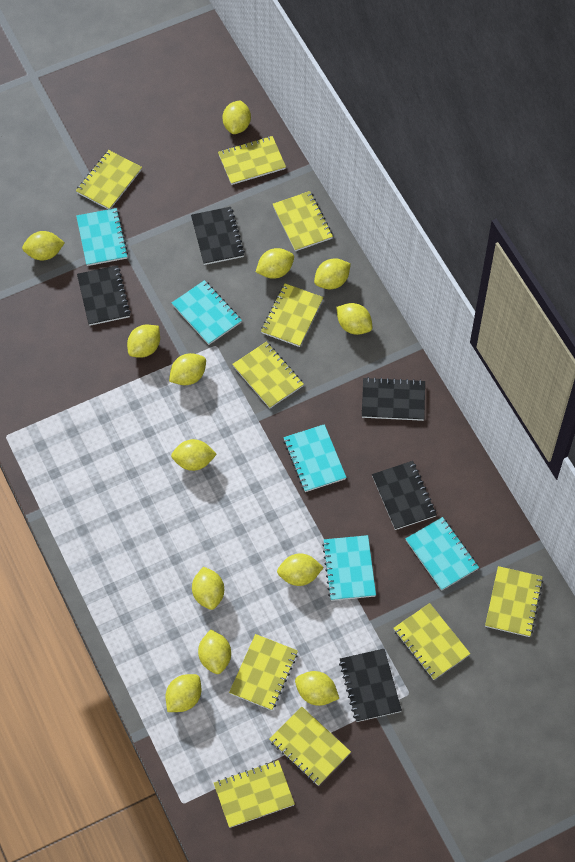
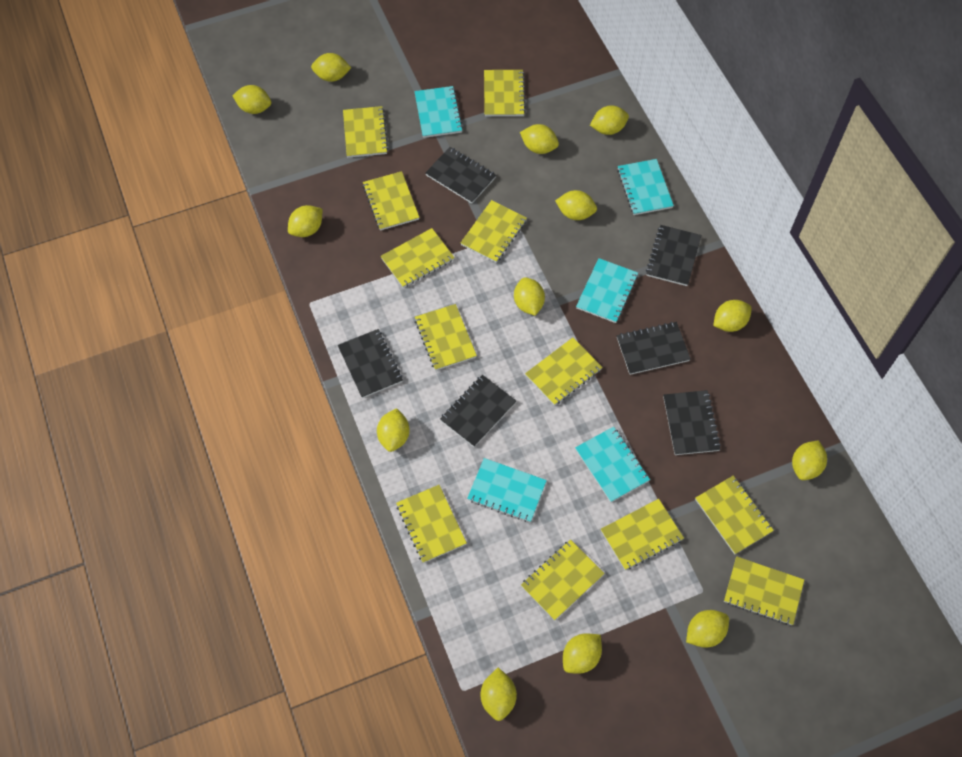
black notebook: 5 -> 6
yellow notebook: 10 -> 12

